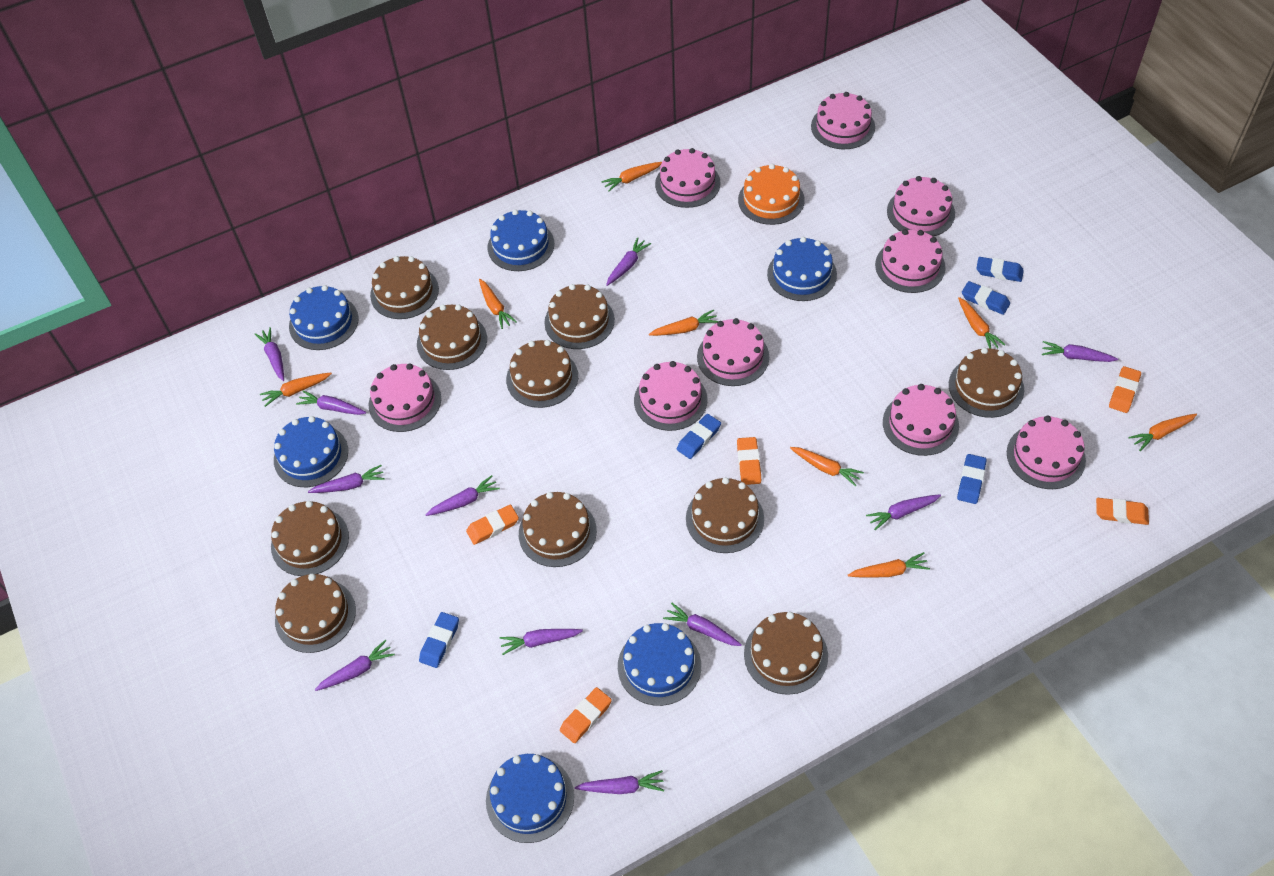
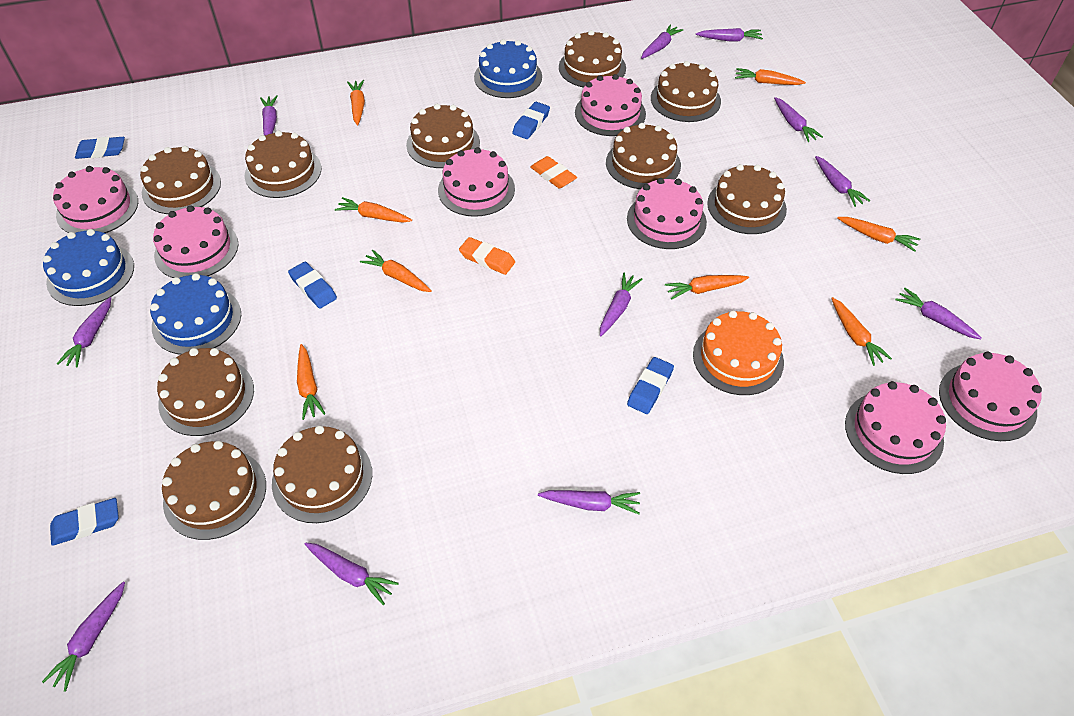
blue cake: 6 -> 3
orange eraser: 5 -> 2
pink cake: 9 -> 7

